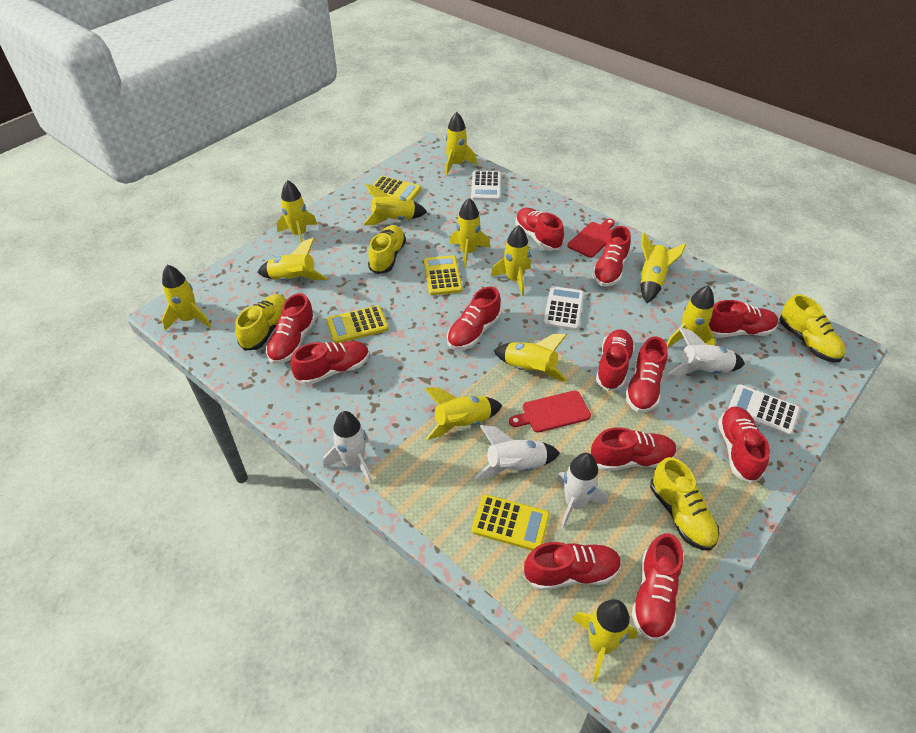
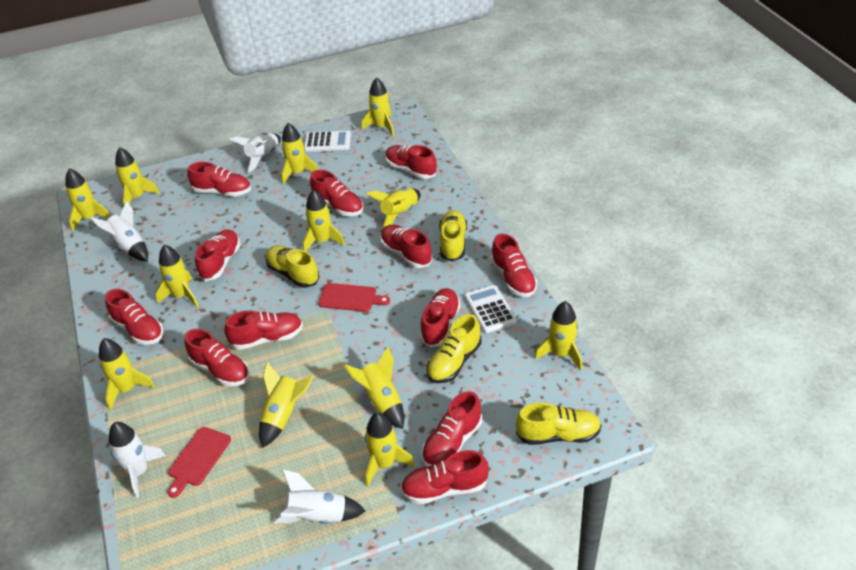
white calculator: 3 -> 2
yellow calculator: 4 -> 0

